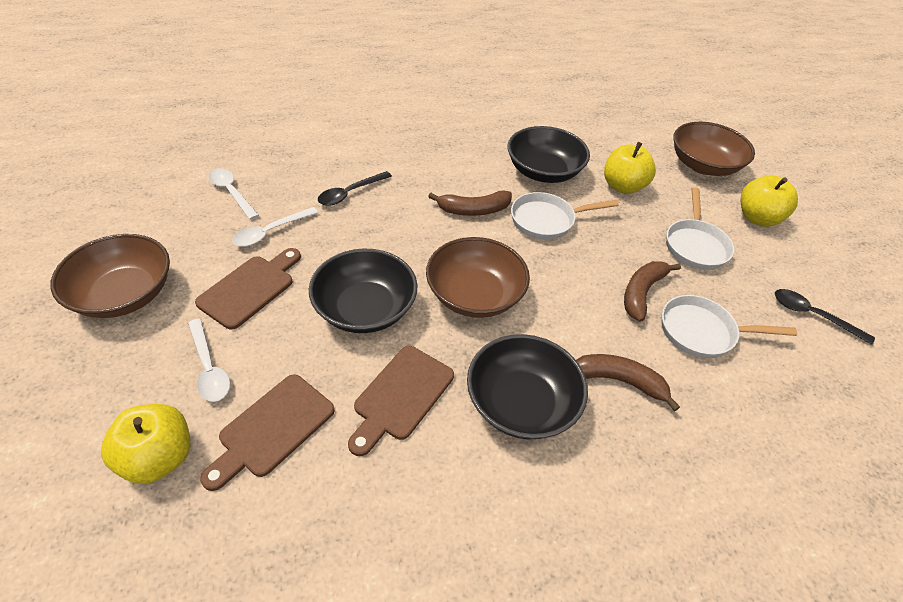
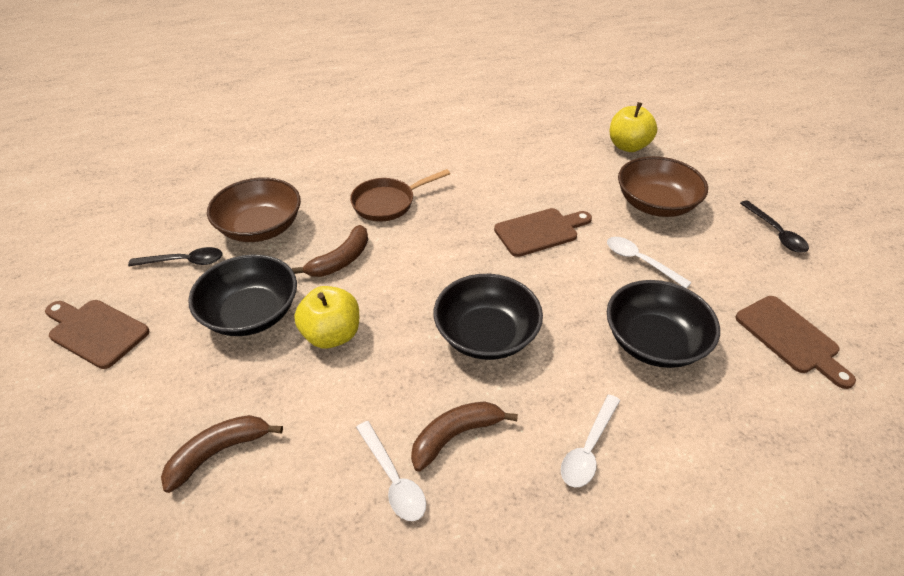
brown bowl: 3 -> 2
brown pan: 0 -> 1
white pan: 3 -> 0
yellow apple: 3 -> 2

